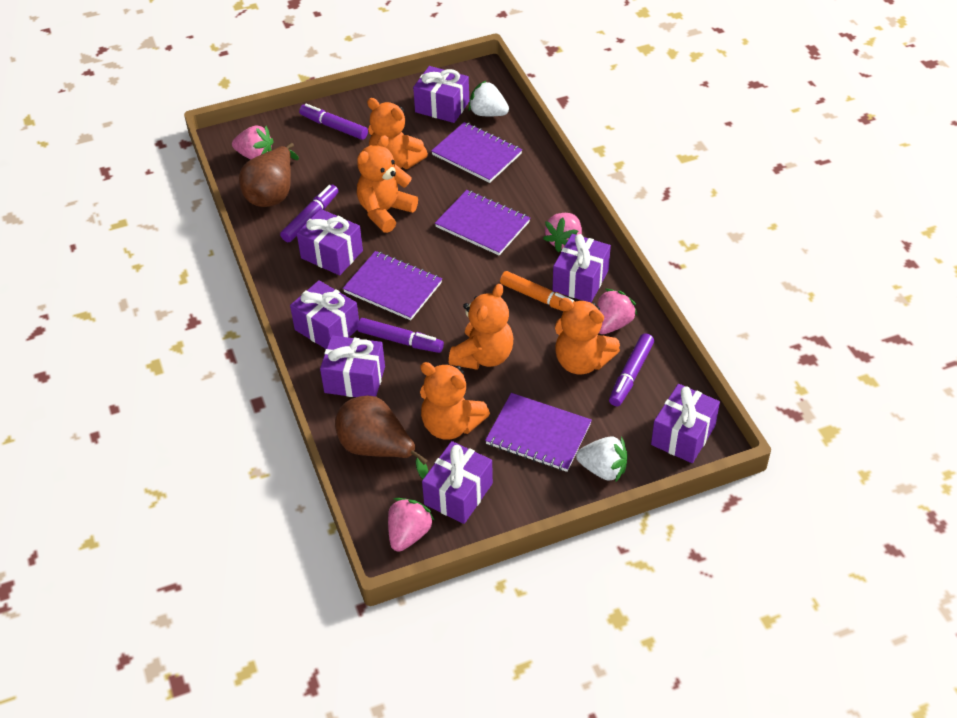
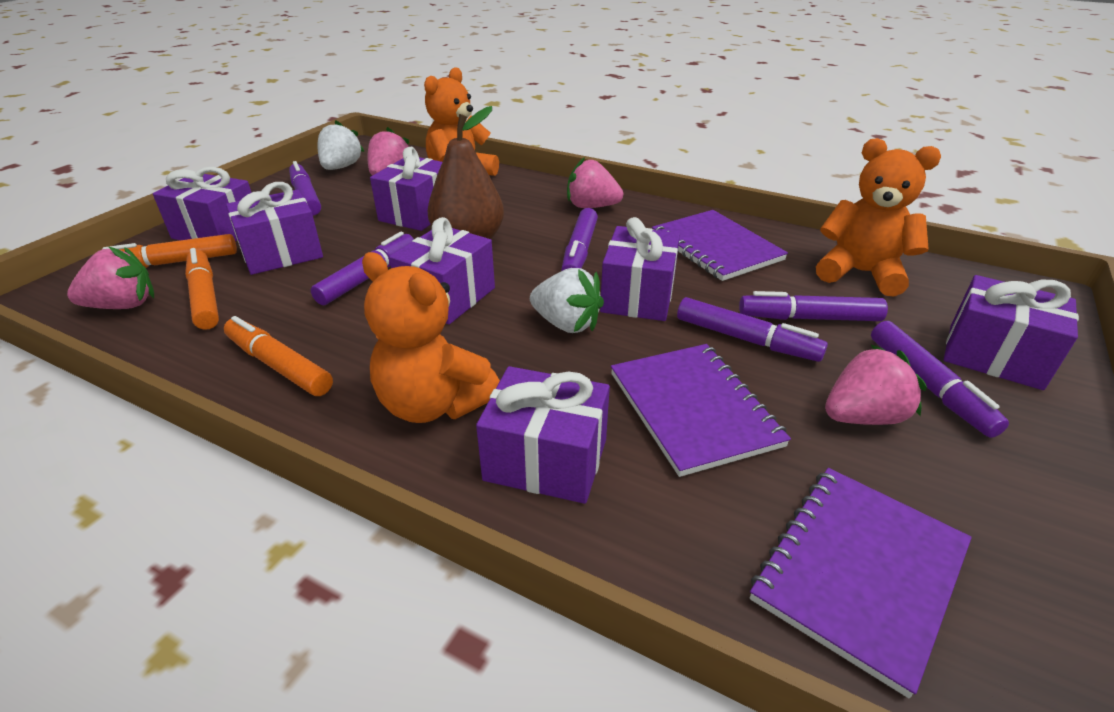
brown pear: 2 -> 1
orange marker: 1 -> 3
orange teddy bear: 5 -> 3
purple marker: 4 -> 6
purple notebook: 4 -> 3

